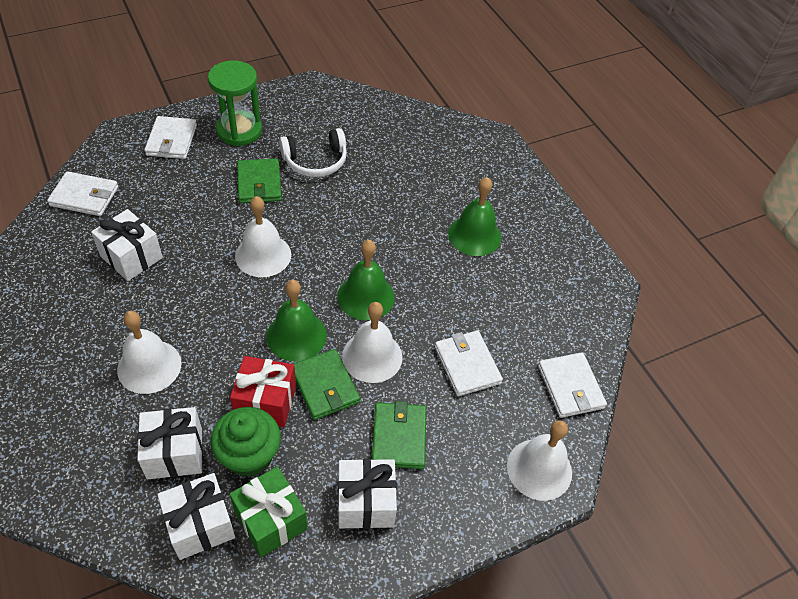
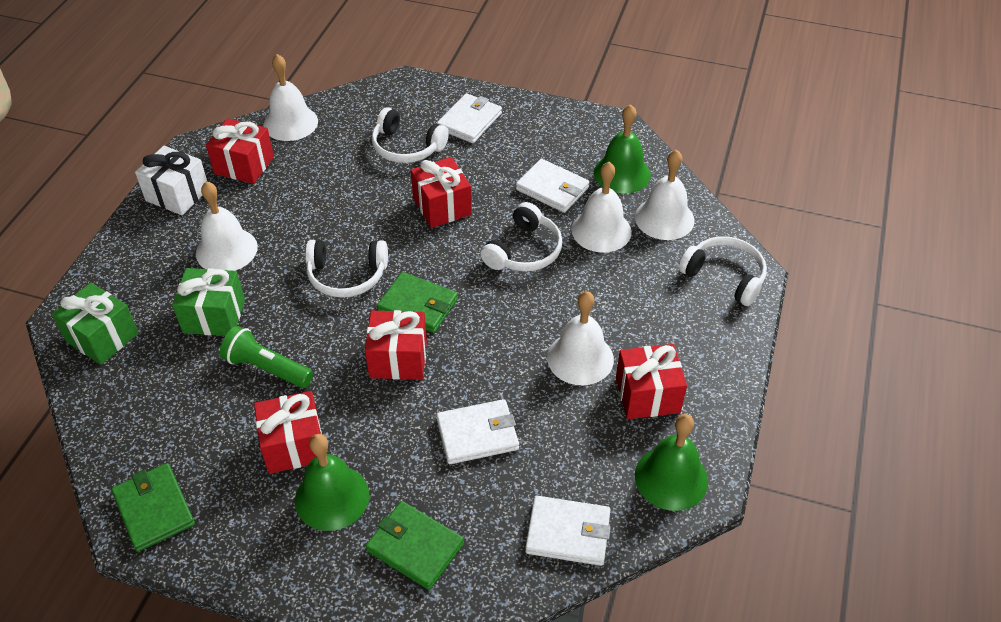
green cupcake: 1 -> 0
green flashlight: 0 -> 1
green gift: 1 -> 2
green hourglass: 1 -> 0
red gift: 1 -> 5
white bell: 4 -> 5
white gift: 4 -> 1
white headphones: 1 -> 4

